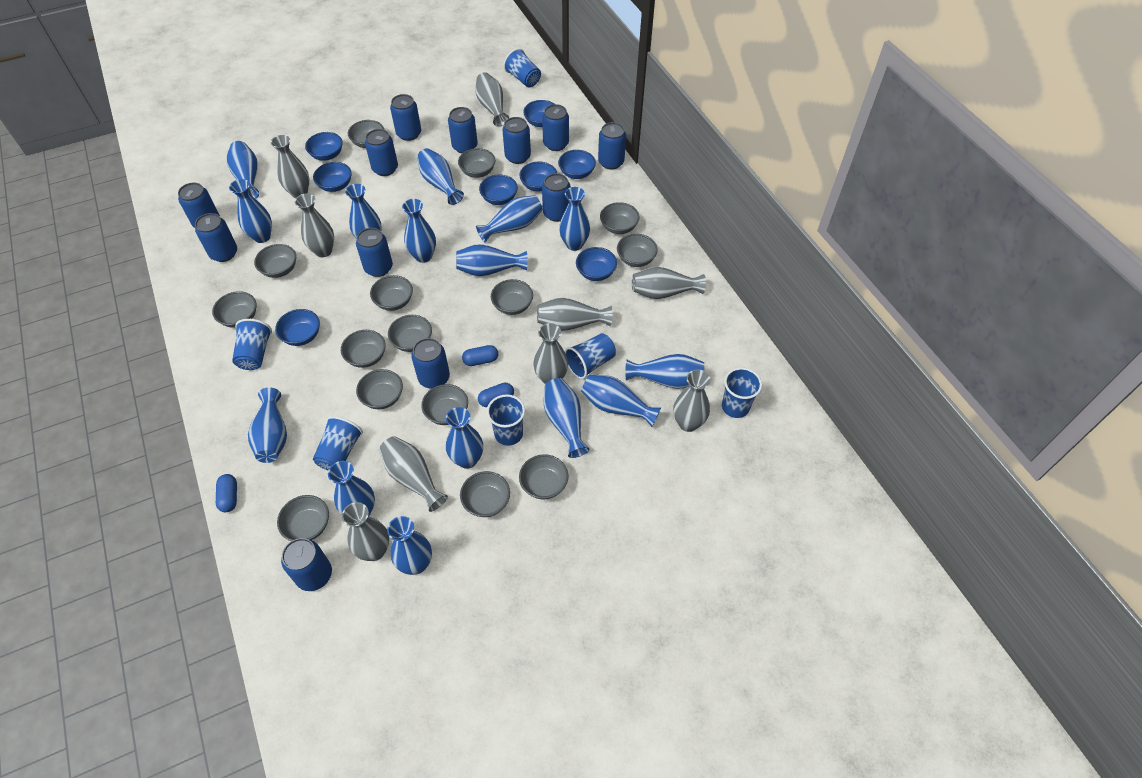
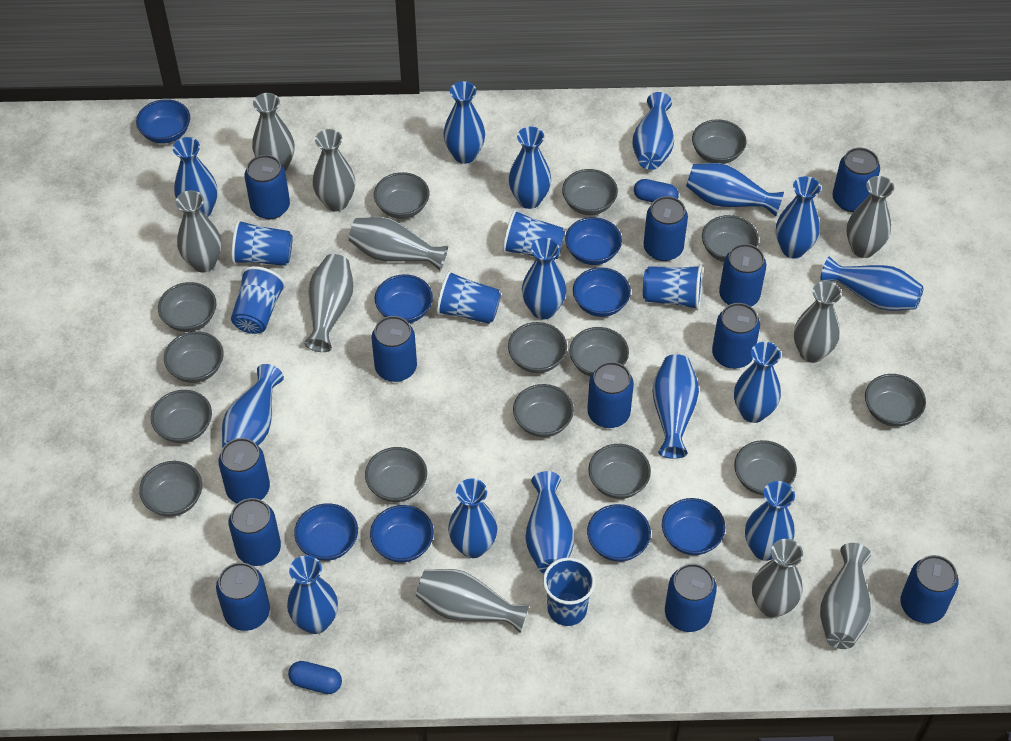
blue capsule: 3 -> 2
grey vase: 9 -> 10

